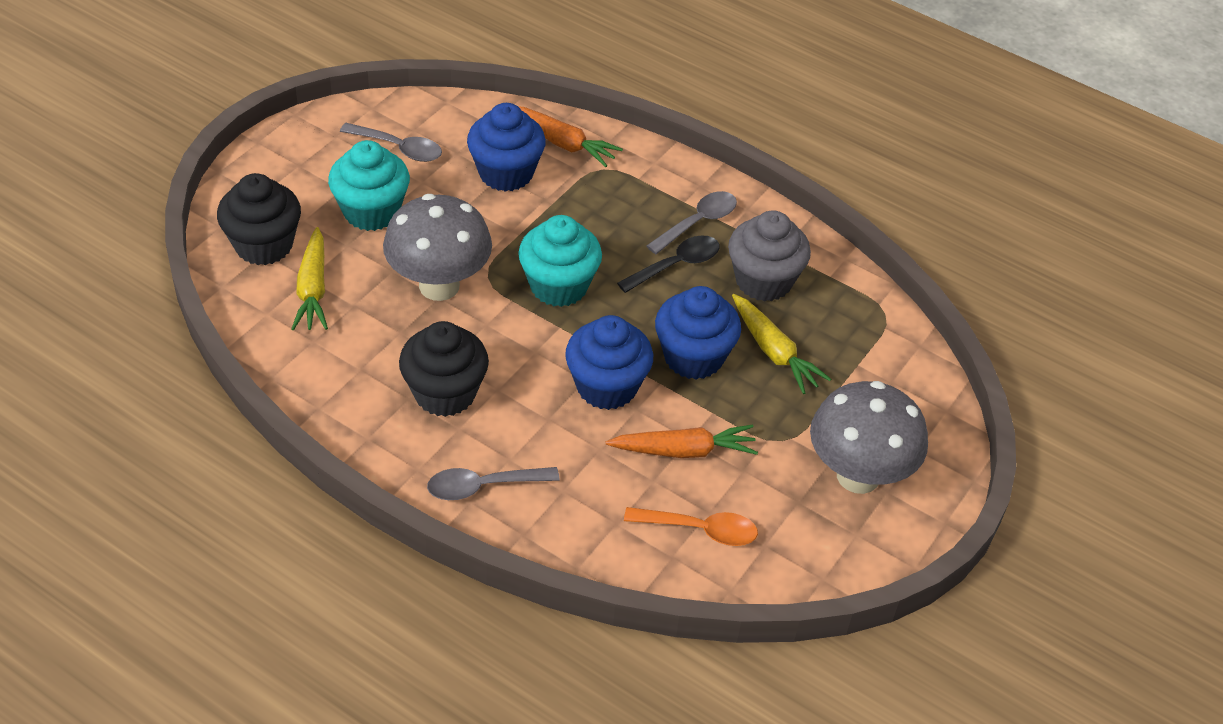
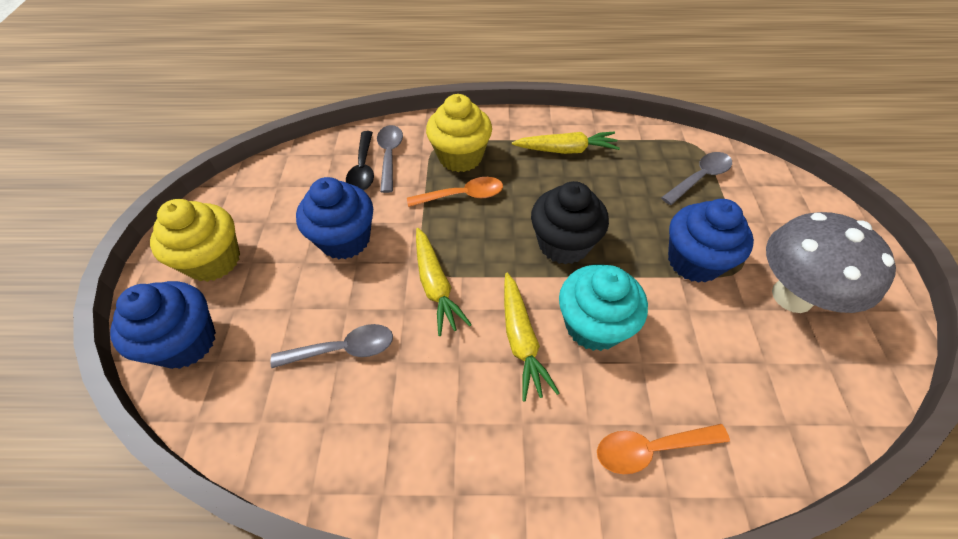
black cupcake: 2 -> 1
grey cupcake: 1 -> 0
grey mushroom: 2 -> 1
orange carrot: 2 -> 0
orange spoon: 1 -> 2
turquoise cupcake: 2 -> 1
yellow carrot: 2 -> 3
yellow cupcake: 0 -> 2

